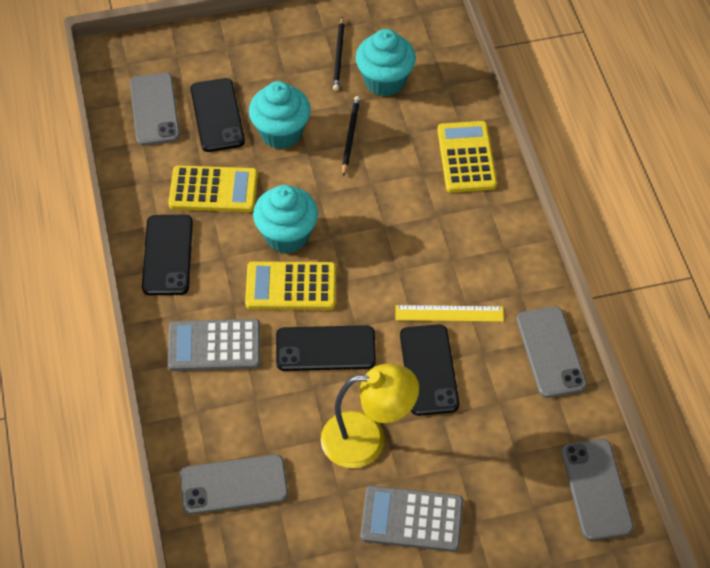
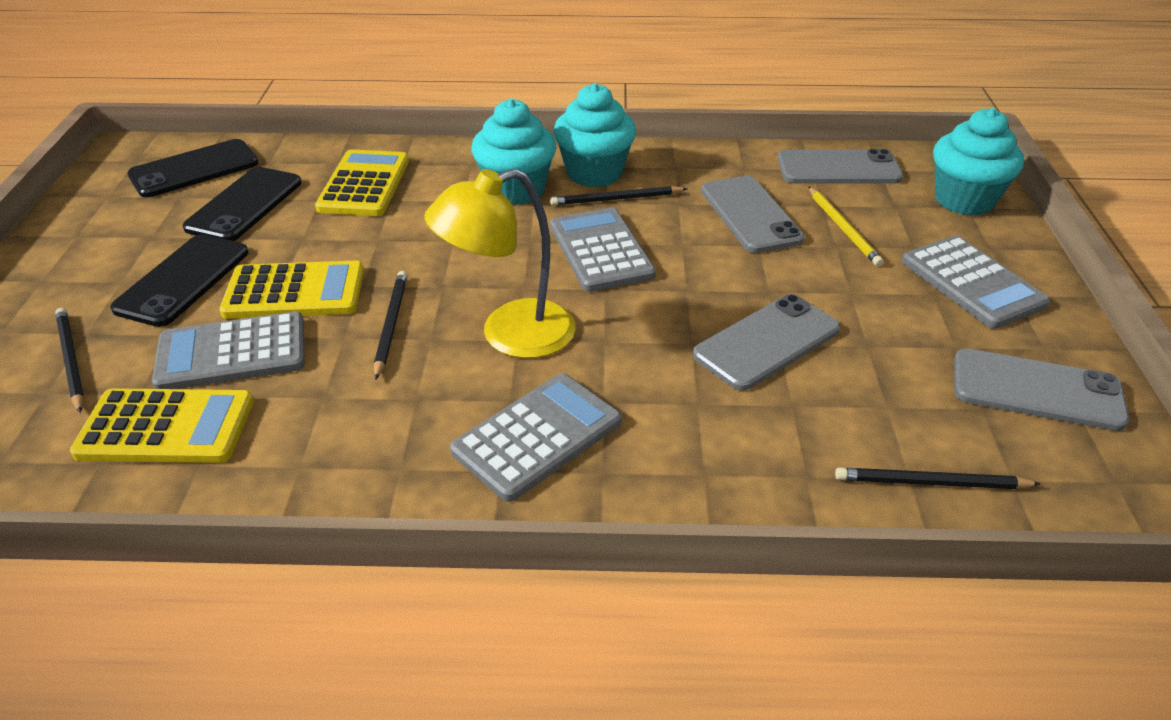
black pencil: 2 -> 4
black phone: 4 -> 3
grey calculator: 2 -> 4
yellow pencil: 0 -> 1
yellow ruler: 1 -> 0

